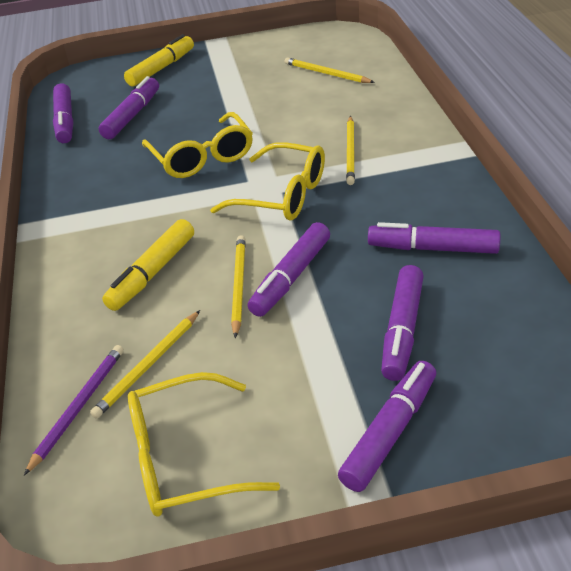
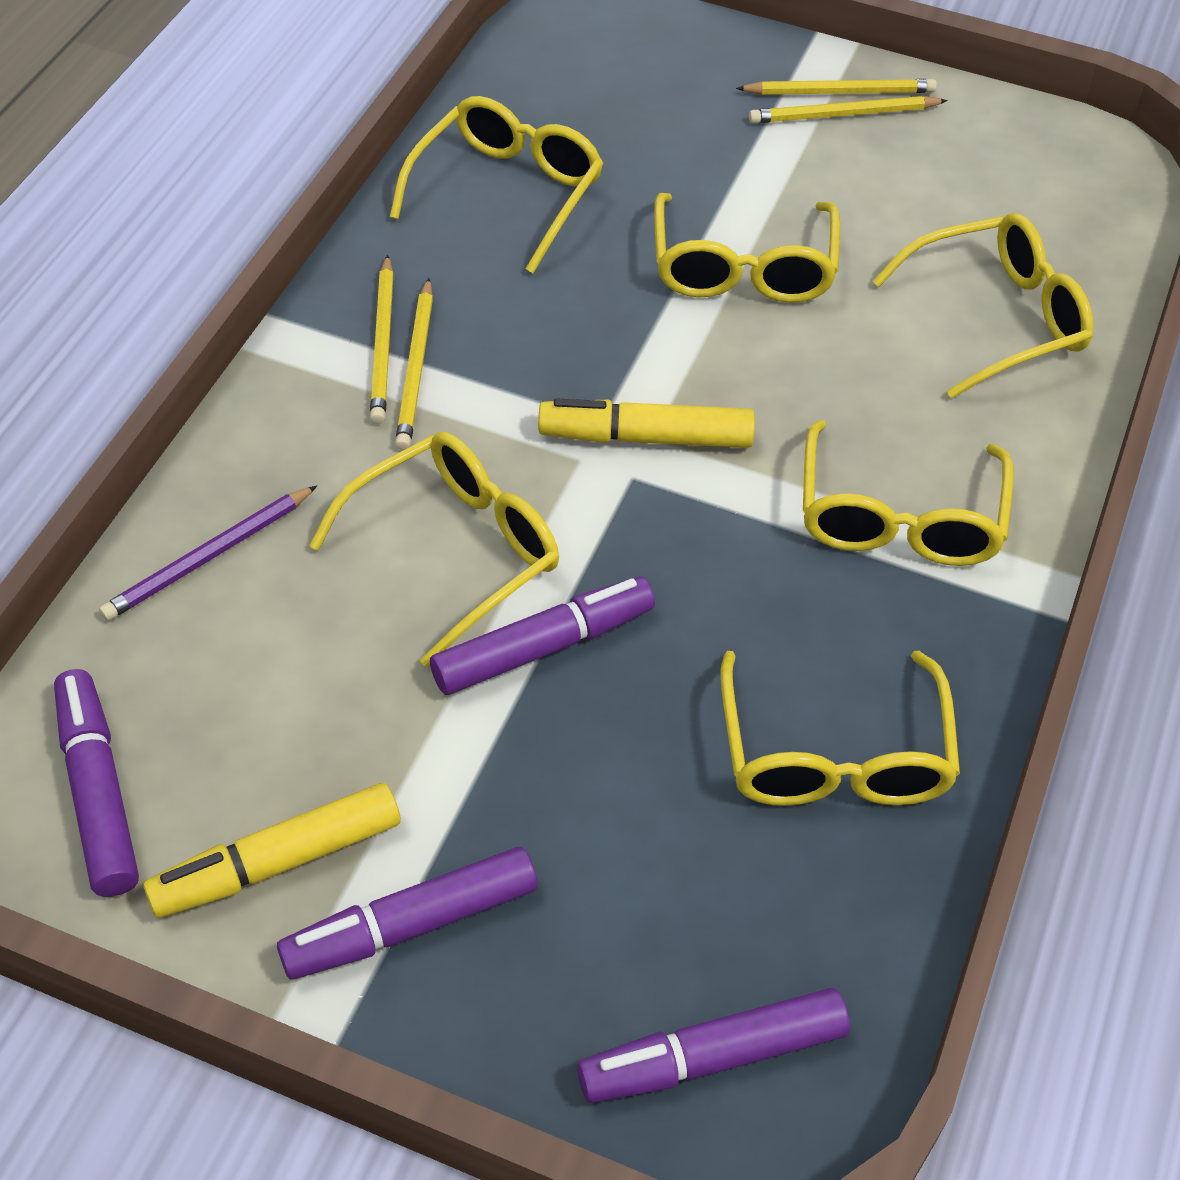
purple marker: 6 -> 4
yellow glasses: 3 -> 6

